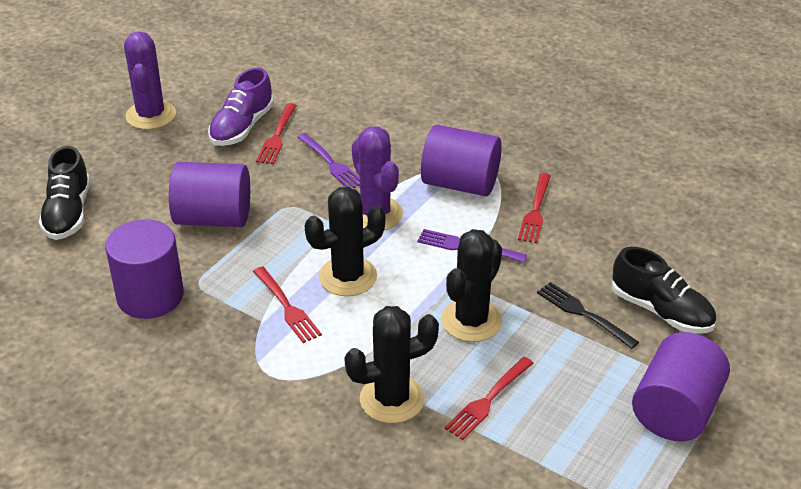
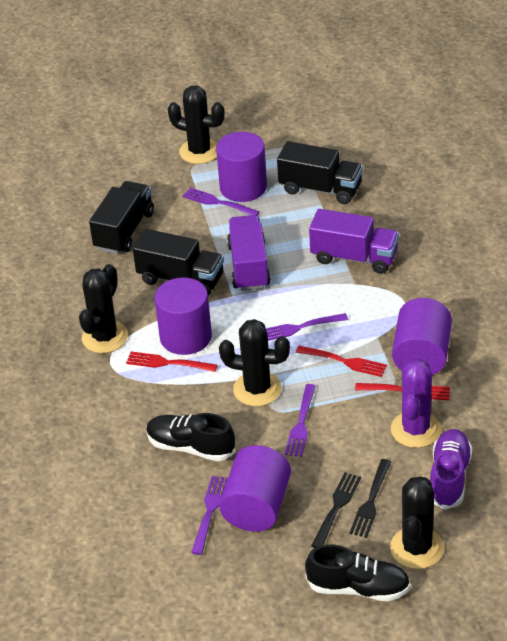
black cactus: 3 -> 4
black fork: 1 -> 2
black truck: 0 -> 3
purple cactus: 2 -> 1
purple fork: 2 -> 4
purple truck: 0 -> 2
red fork: 4 -> 3

